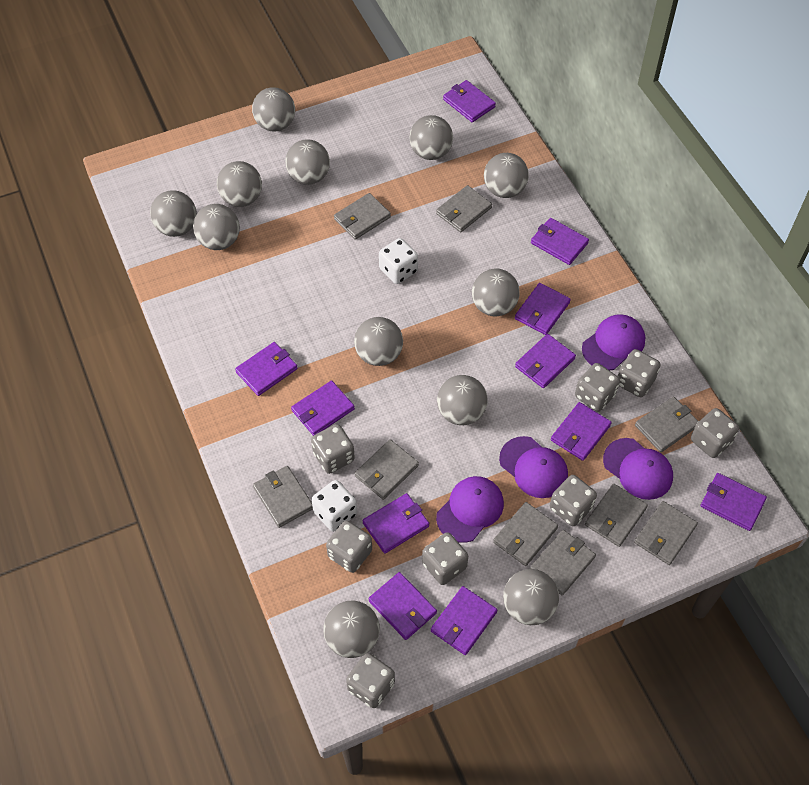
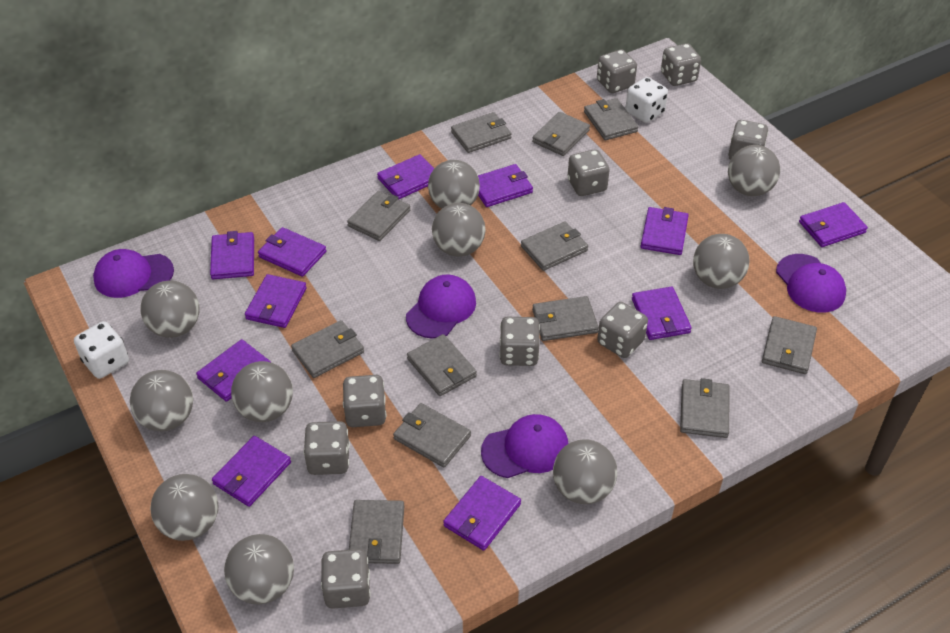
grey ball: 12 -> 10
grey dice: 8 -> 9
grey wallet: 9 -> 12

